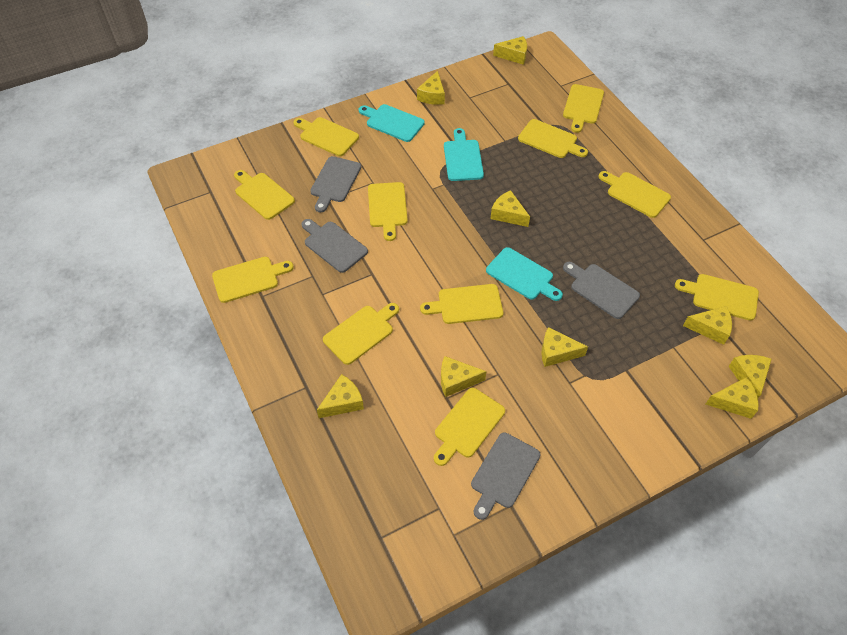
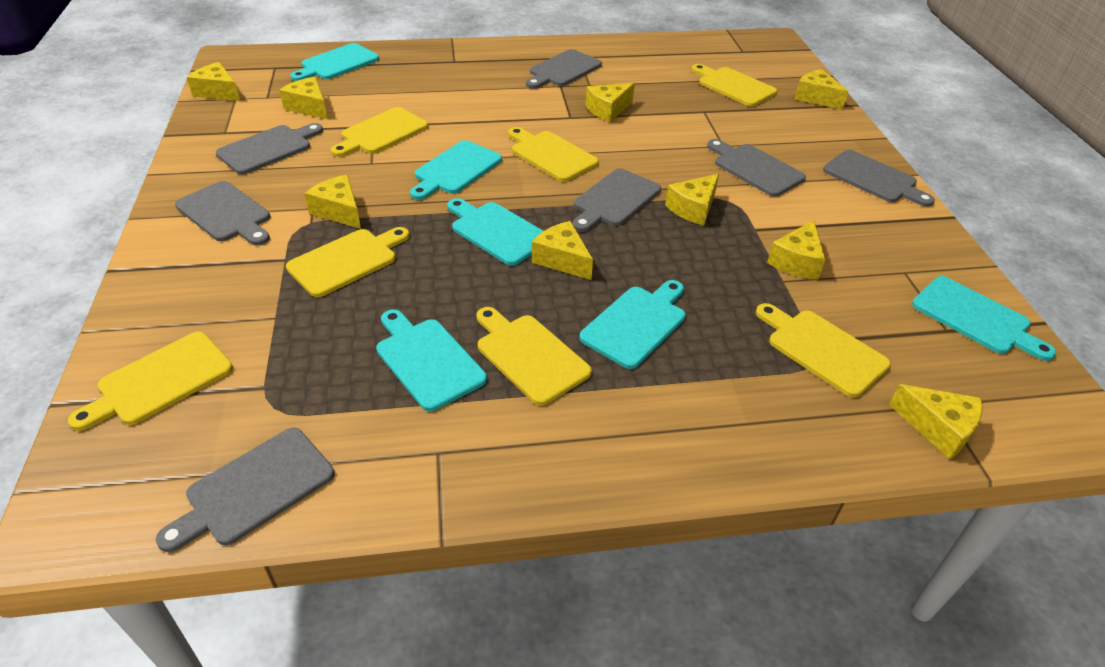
grey cutting board: 4 -> 7
turquoise cutting board: 3 -> 6
yellow cutting board: 11 -> 7

